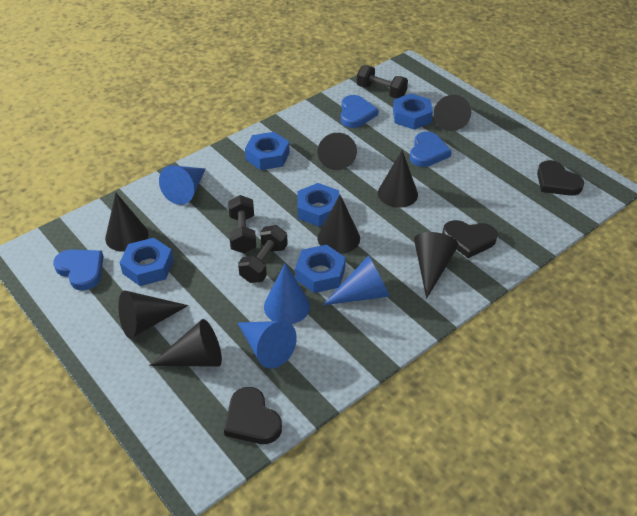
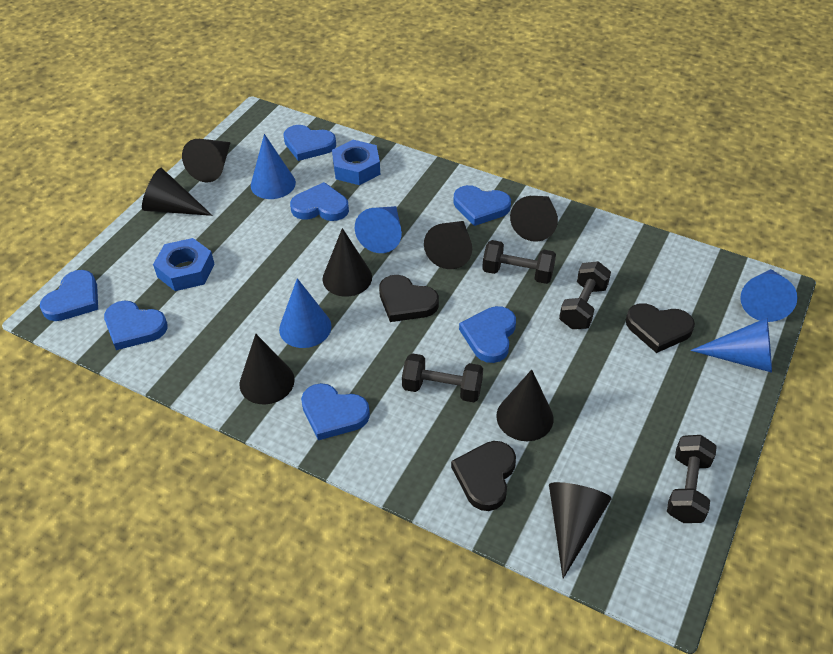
black dumbbell: 3 -> 4
blue cone: 4 -> 5
blue heart: 3 -> 7
blue nut: 5 -> 2

